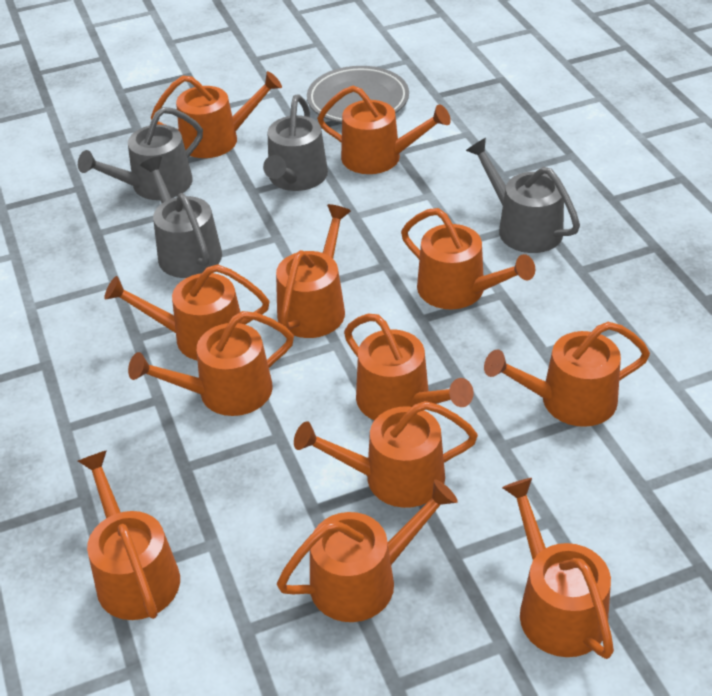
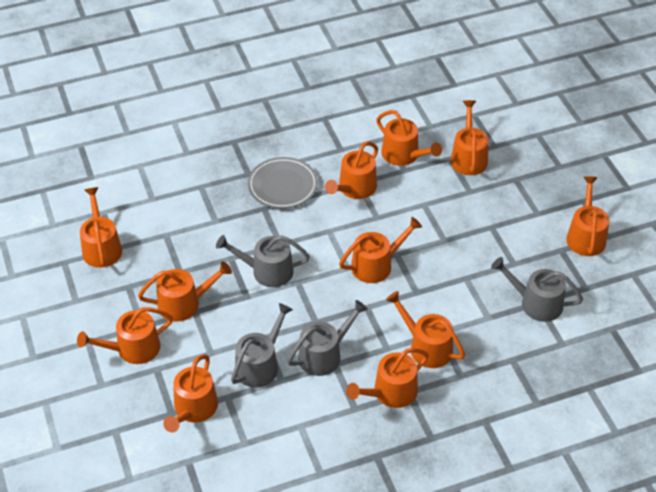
orange watering can: 12 -> 11

